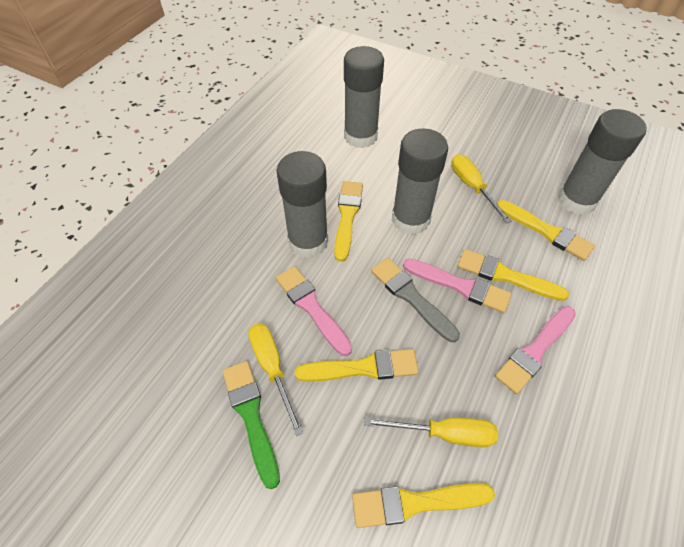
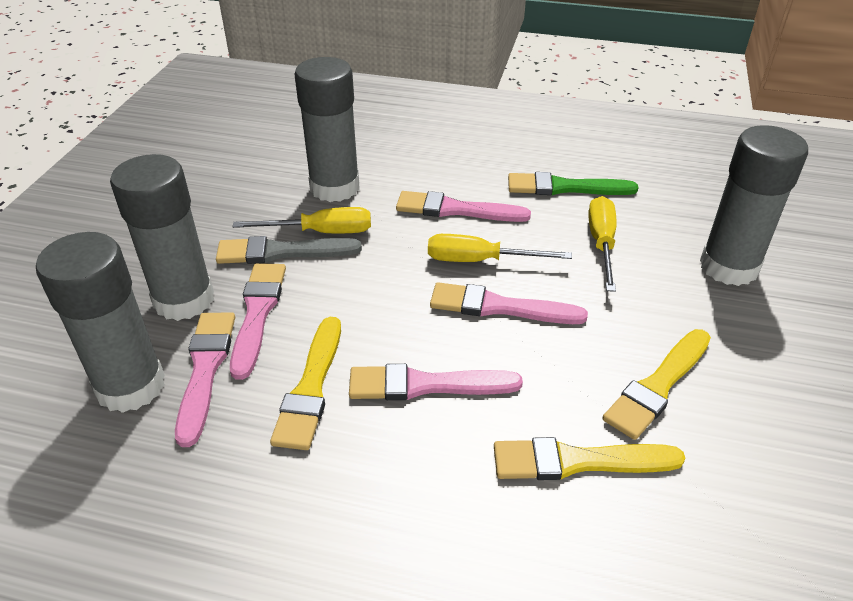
pink brush: 3 -> 5
yellow brush: 5 -> 3

